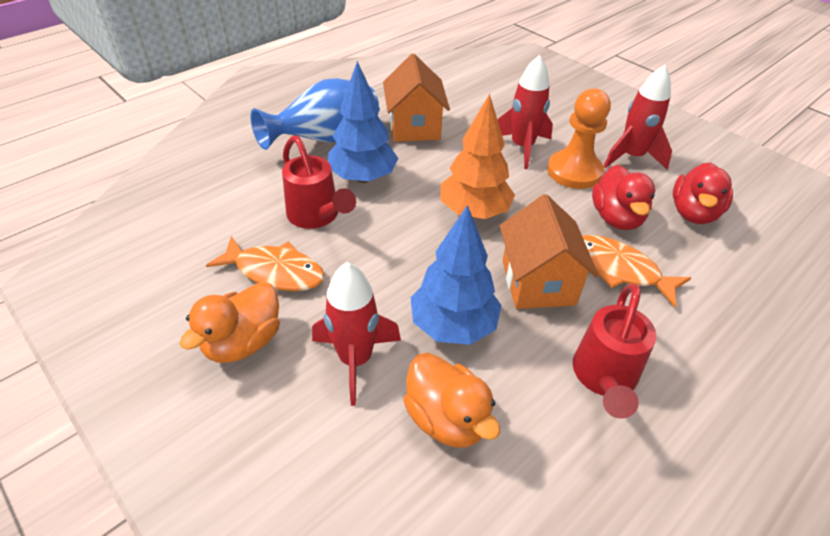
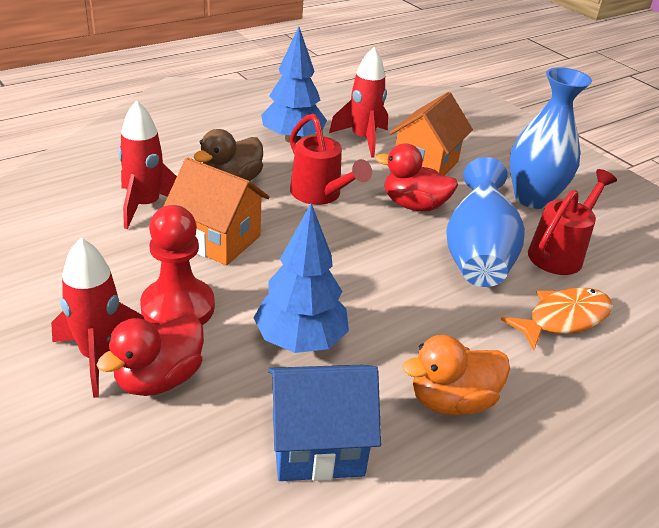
blue house: 0 -> 1
blue vase: 1 -> 2
brown duck: 0 -> 1
orange duck: 2 -> 1
orange fish: 2 -> 1
orange pawn: 1 -> 0
orange tree: 1 -> 0
red pawn: 0 -> 1

